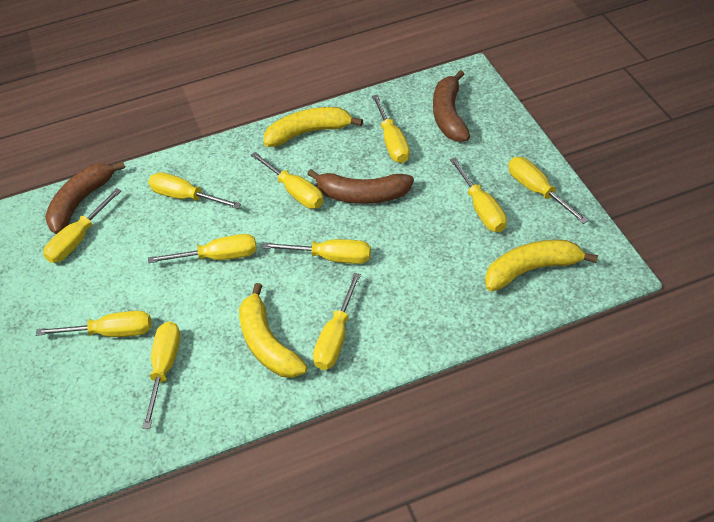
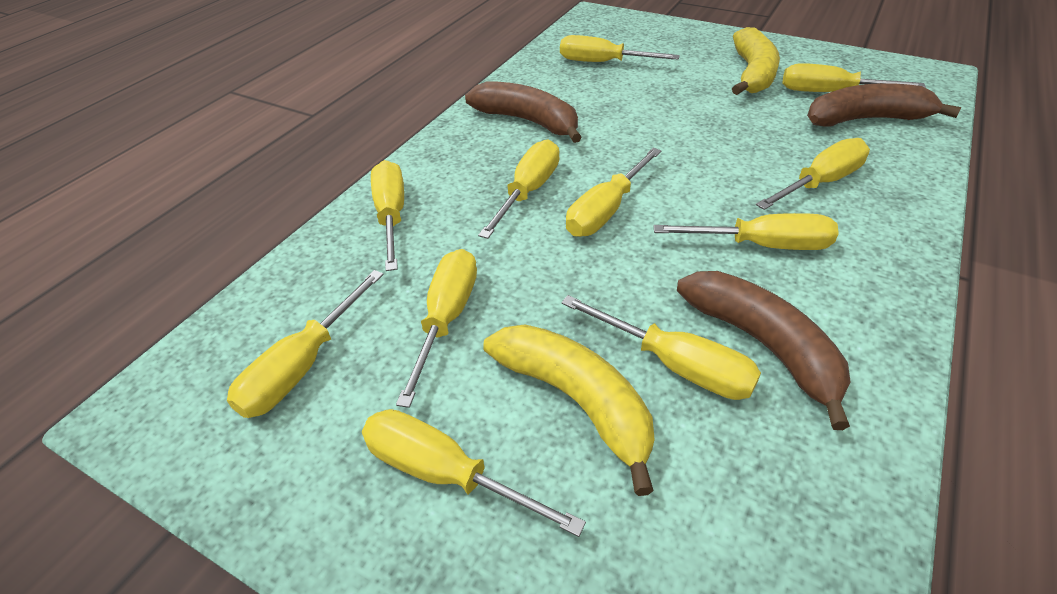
yellow banana: 3 -> 2

